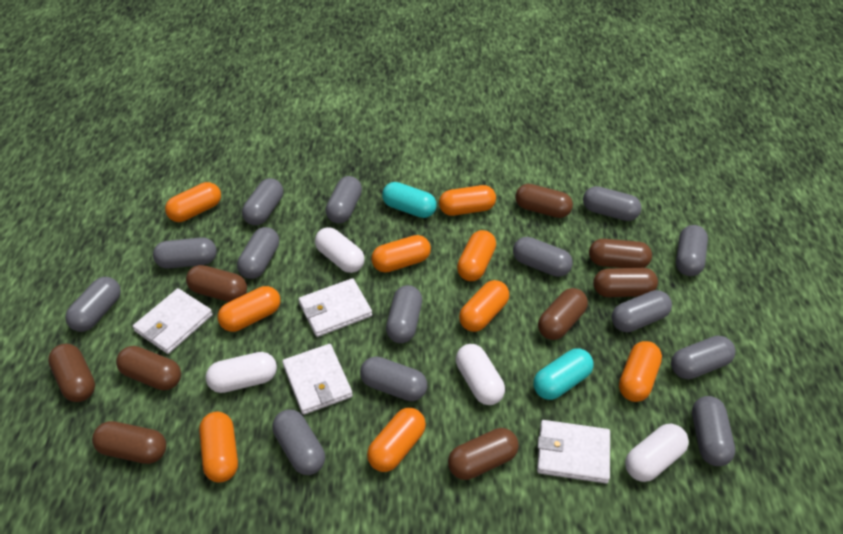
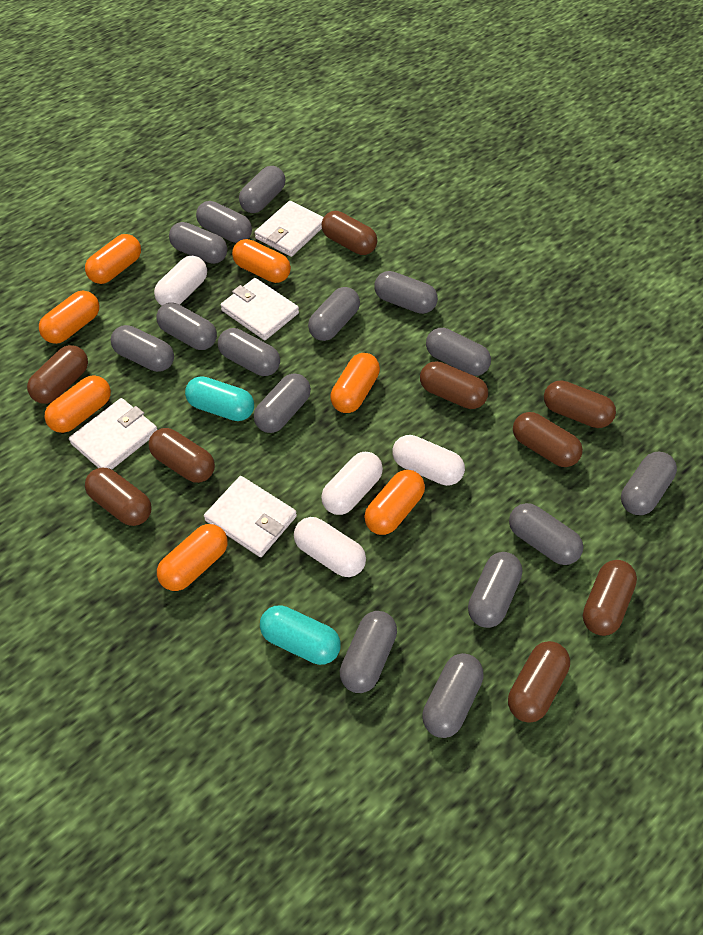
grey capsule: 14 -> 15
orange capsule: 9 -> 7

